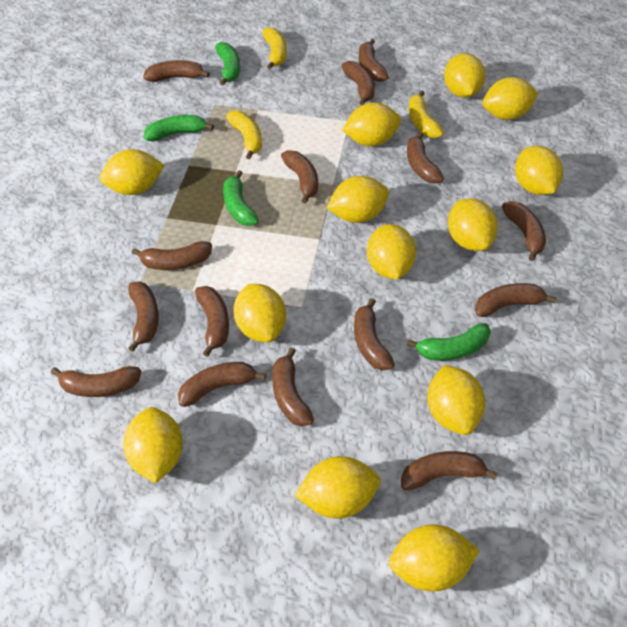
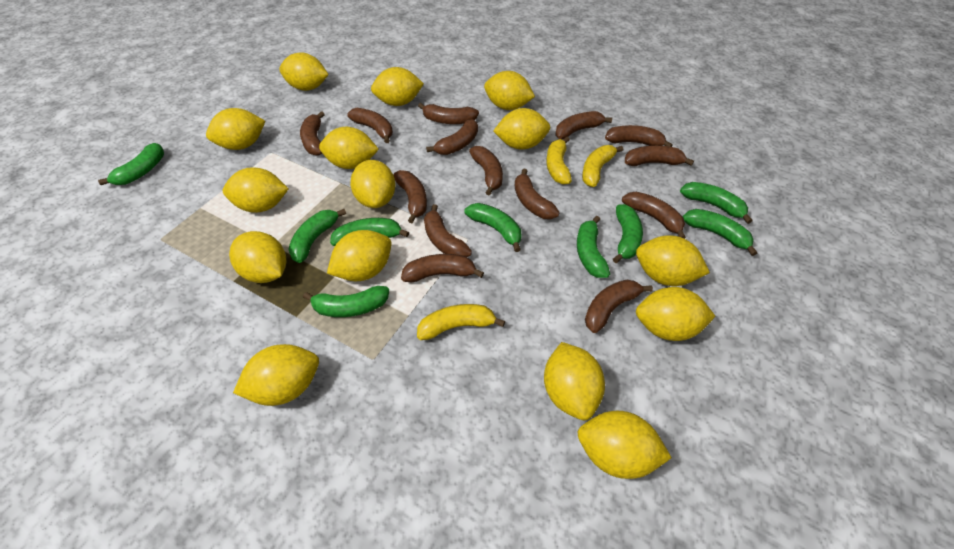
brown banana: 15 -> 14
green banana: 4 -> 9
yellow lemon: 13 -> 15

